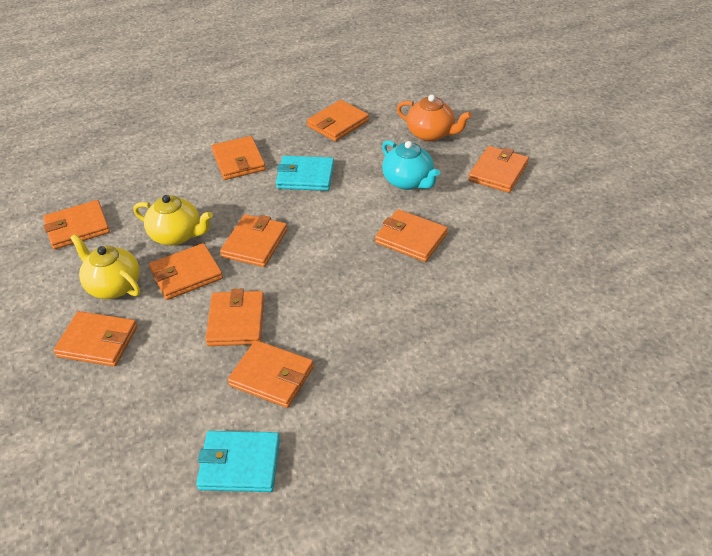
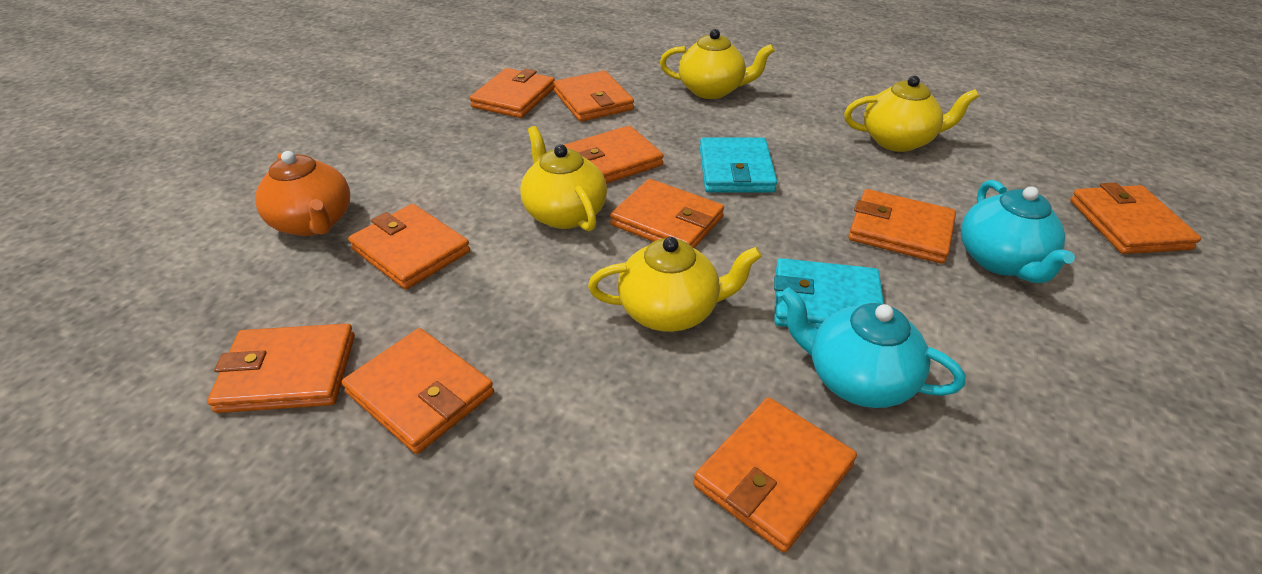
turquoise teapot: 1 -> 2
yellow teapot: 2 -> 4

